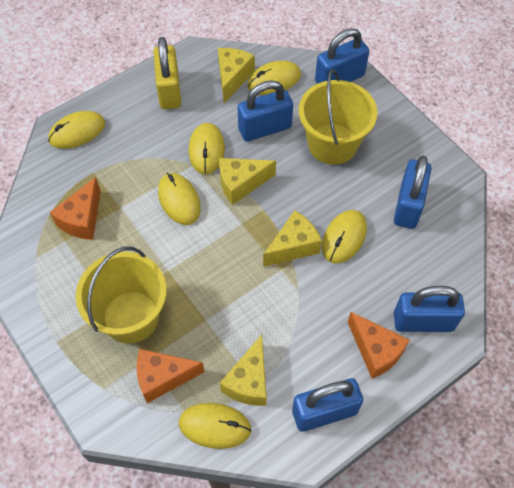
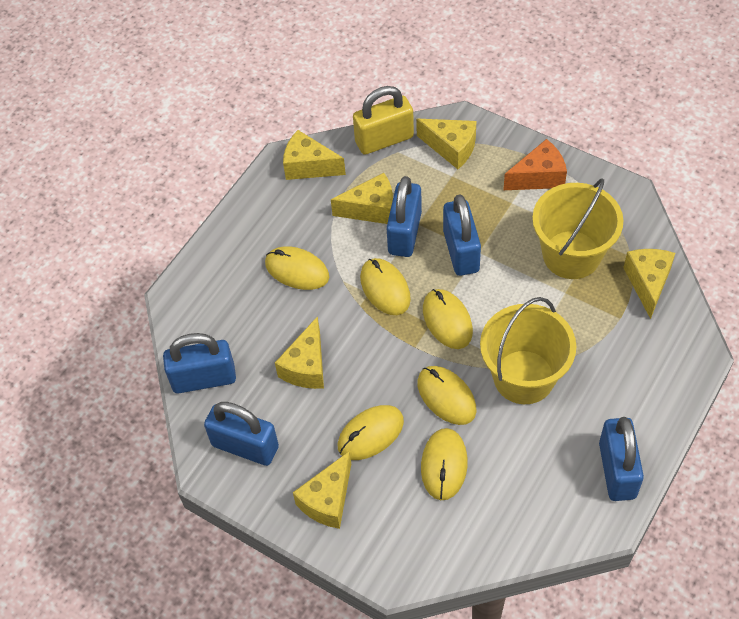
orange cheese: 3 -> 1
yellow cheese: 4 -> 6

